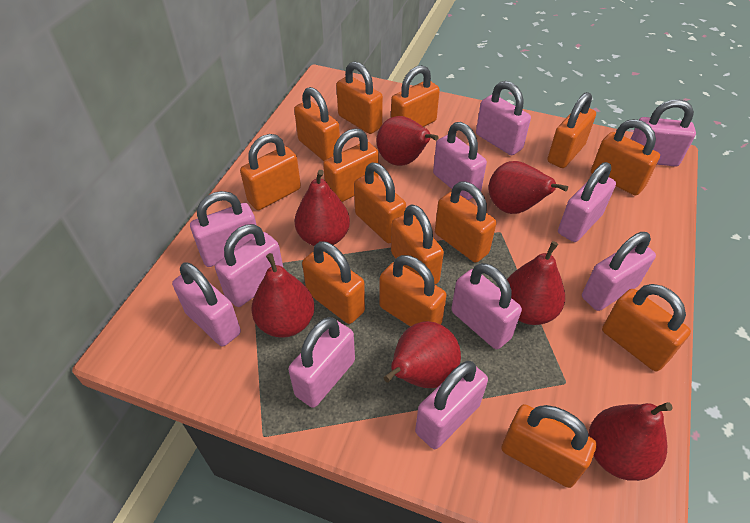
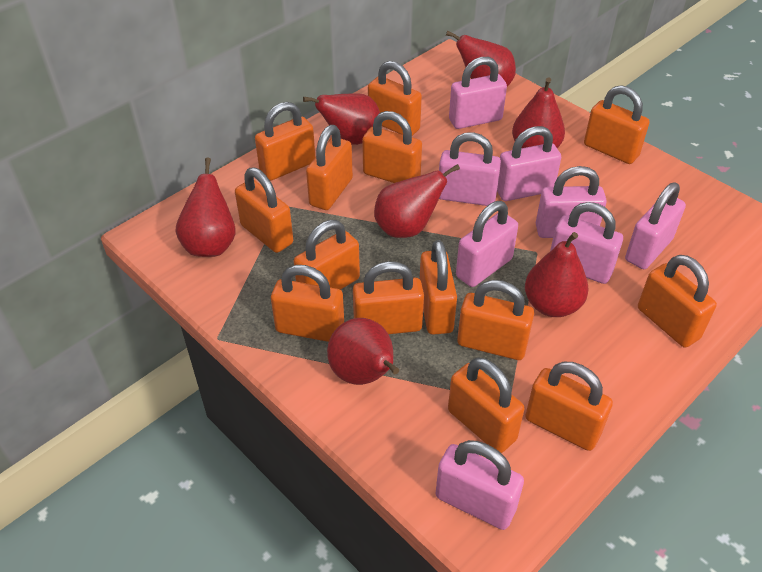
pink padlock: 11 -> 8

